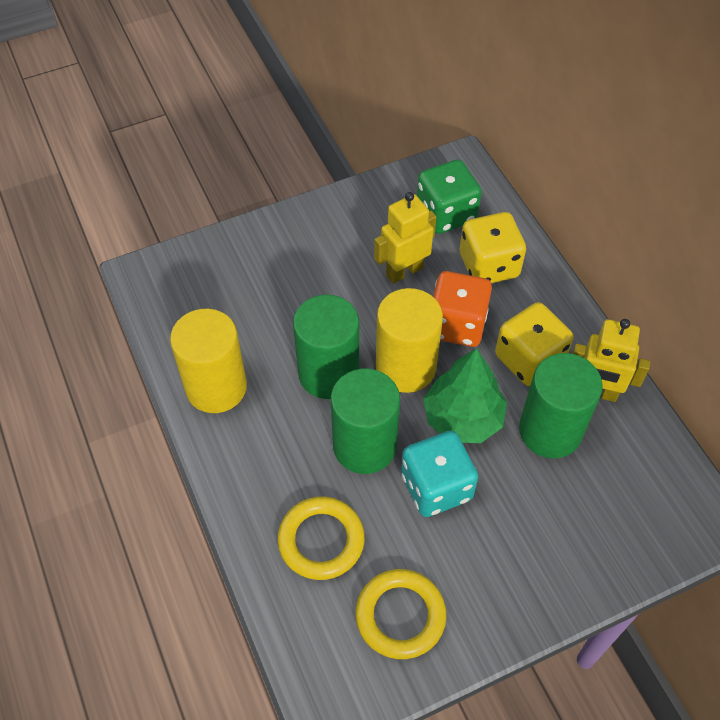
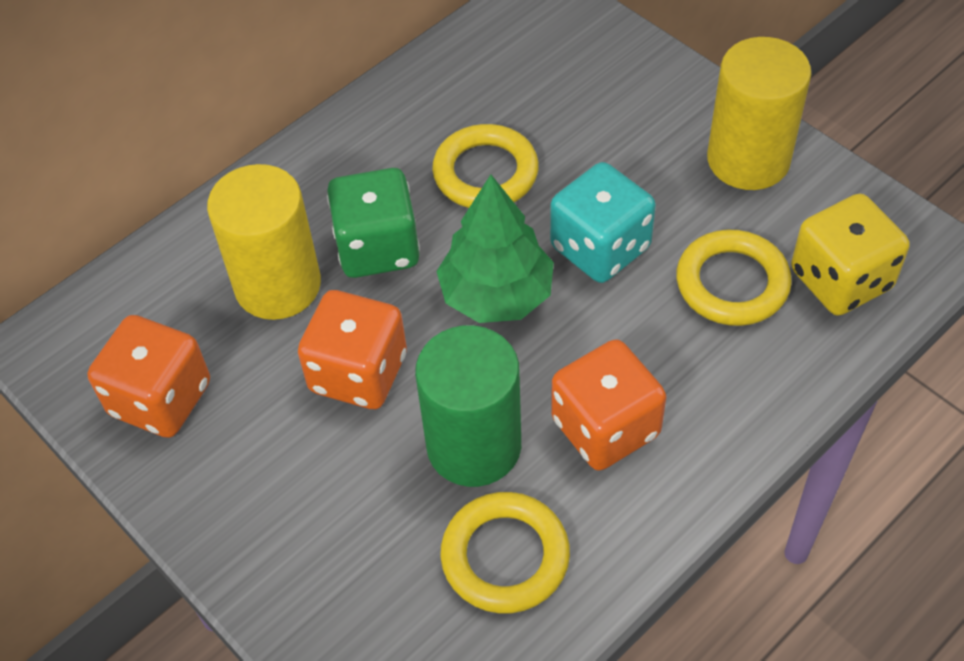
green cylinder: 3 -> 1
orange dice: 1 -> 3
yellow dice: 2 -> 1
yellow ring: 2 -> 3
yellow robot: 2 -> 0

